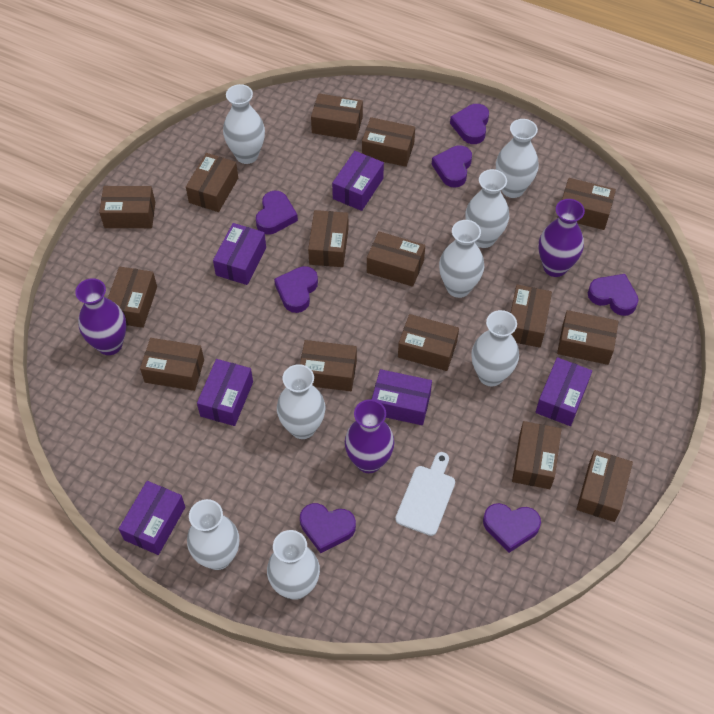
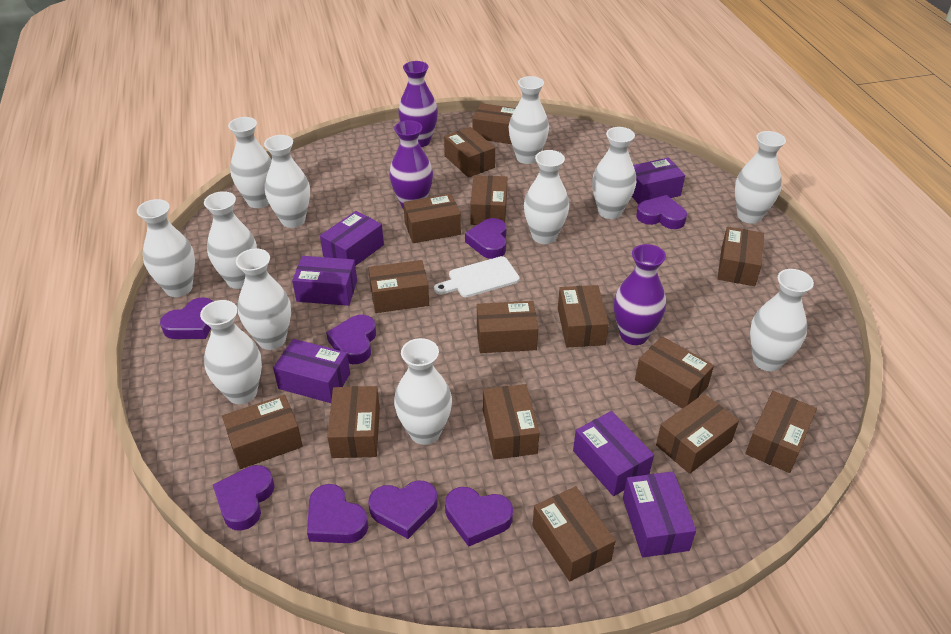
purple heart: 7 -> 8
white vase: 8 -> 12

